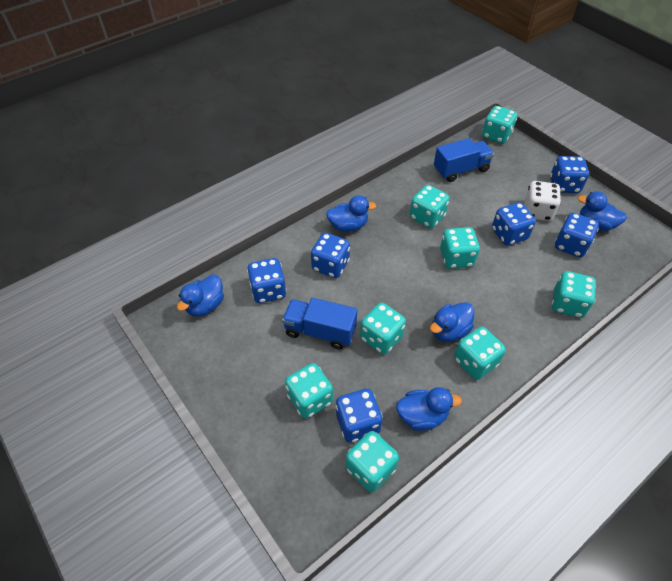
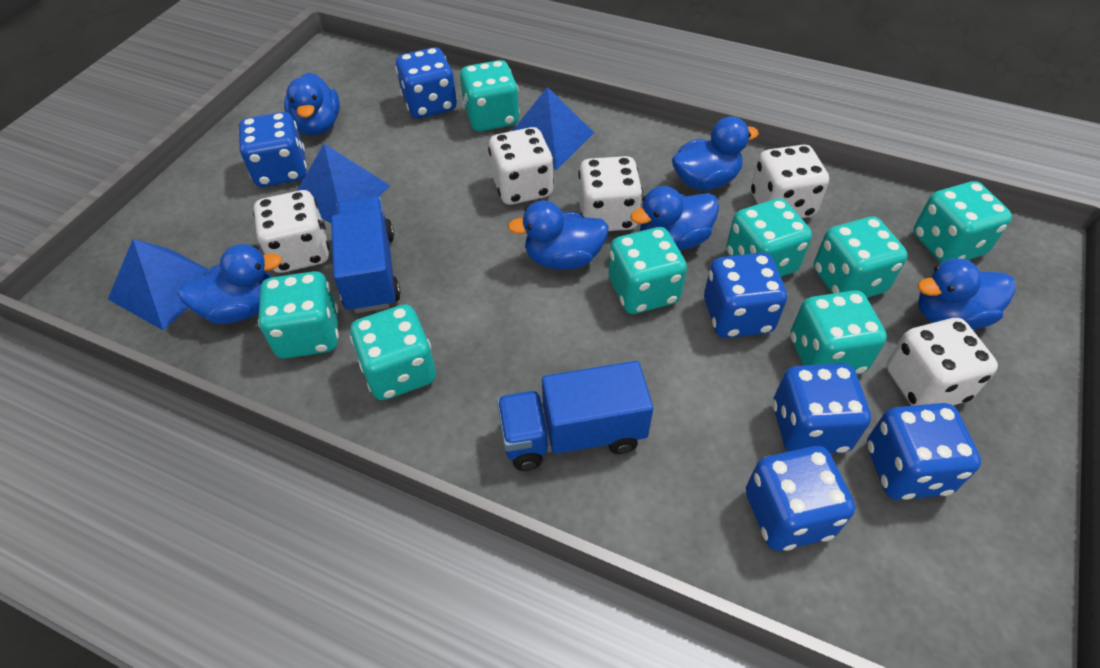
blue duck: 5 -> 6
blue pyramid: 0 -> 3
white dice: 1 -> 5

